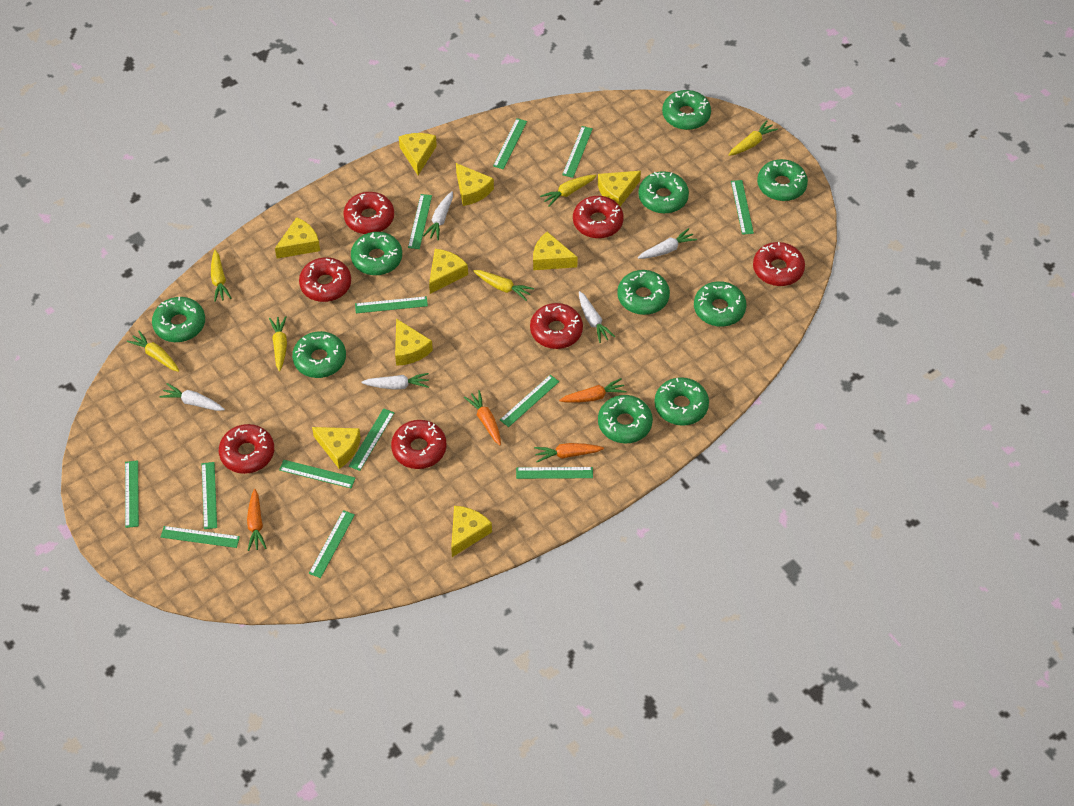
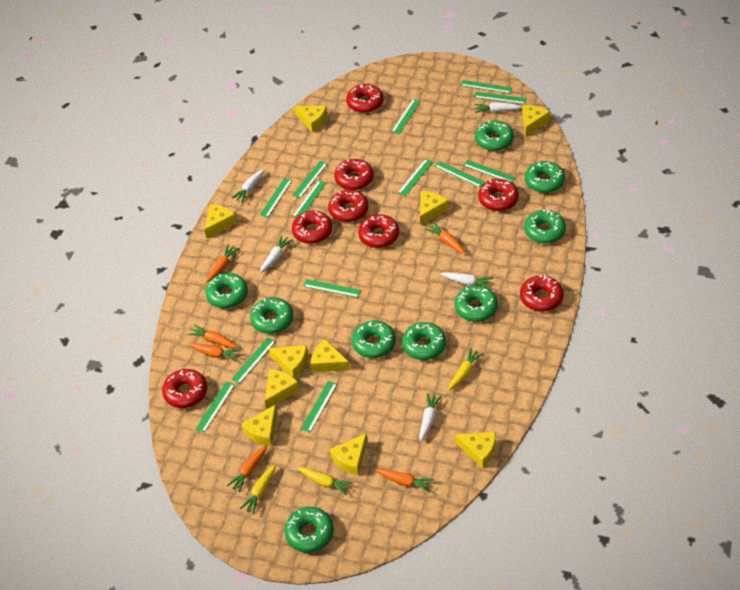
green donut: 10 -> 9
orange carrot: 4 -> 6
red donut: 7 -> 8
yellow carrot: 6 -> 3
yellow cheese: 9 -> 10

